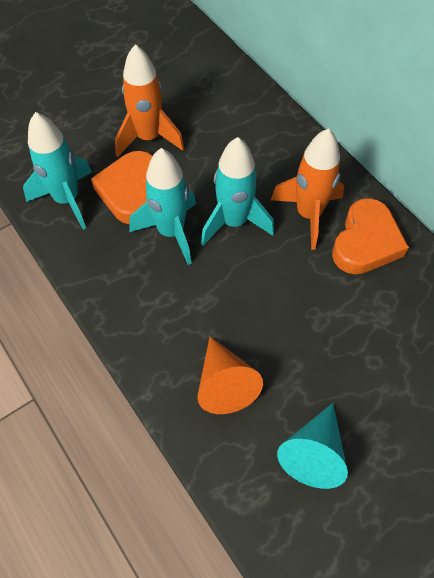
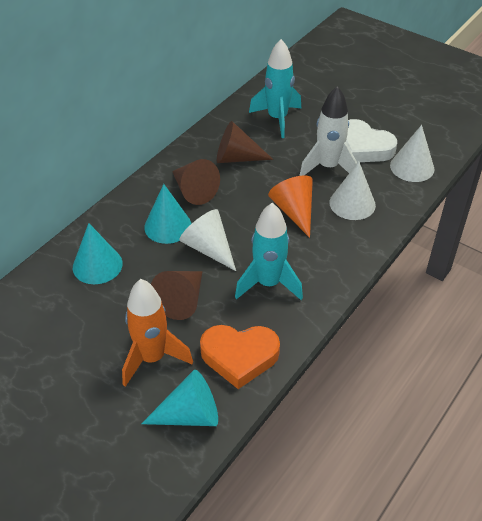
brown cone: 0 -> 3
orange heart: 2 -> 1
orange rocket: 2 -> 1
turquoise cone: 1 -> 3
turquoise rocket: 3 -> 2
white cone: 0 -> 3
white heart: 0 -> 1
white rocket: 0 -> 1

